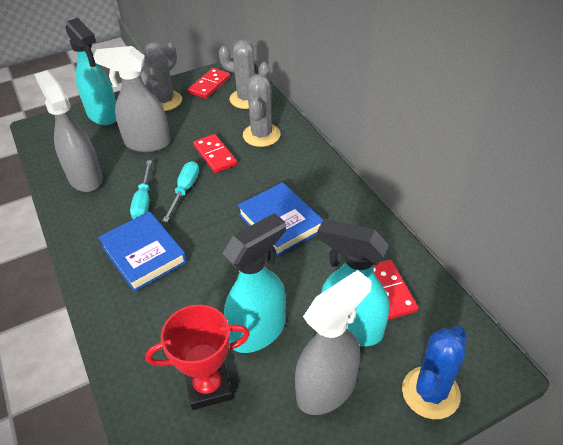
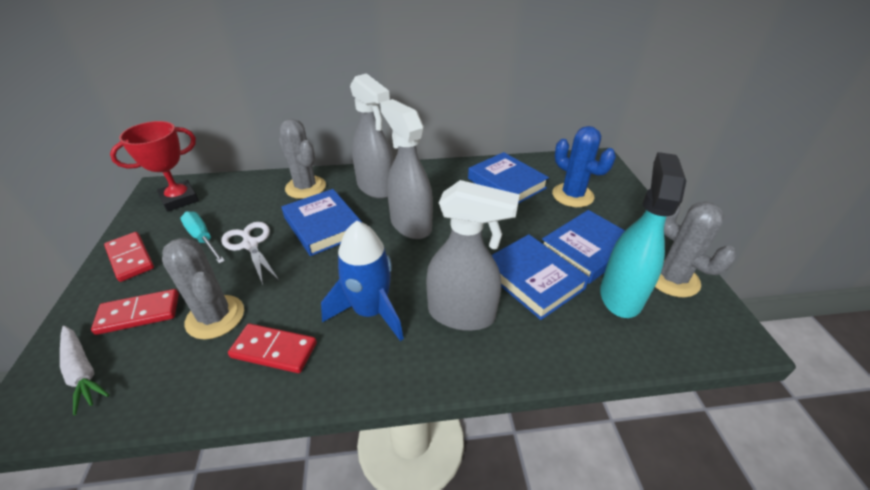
blue book: 2 -> 4
blue rocket: 0 -> 1
turquoise screwdriver: 2 -> 1
turquoise spray bottle: 3 -> 1
white carrot: 0 -> 1
white scissors: 0 -> 1

